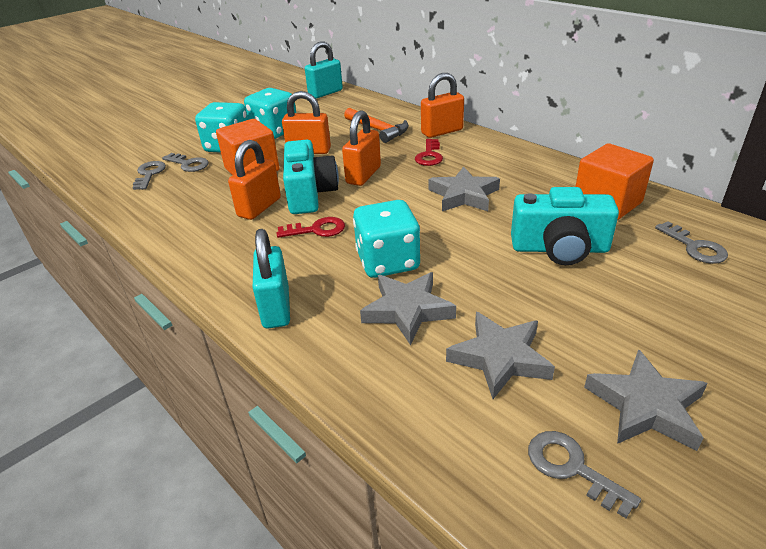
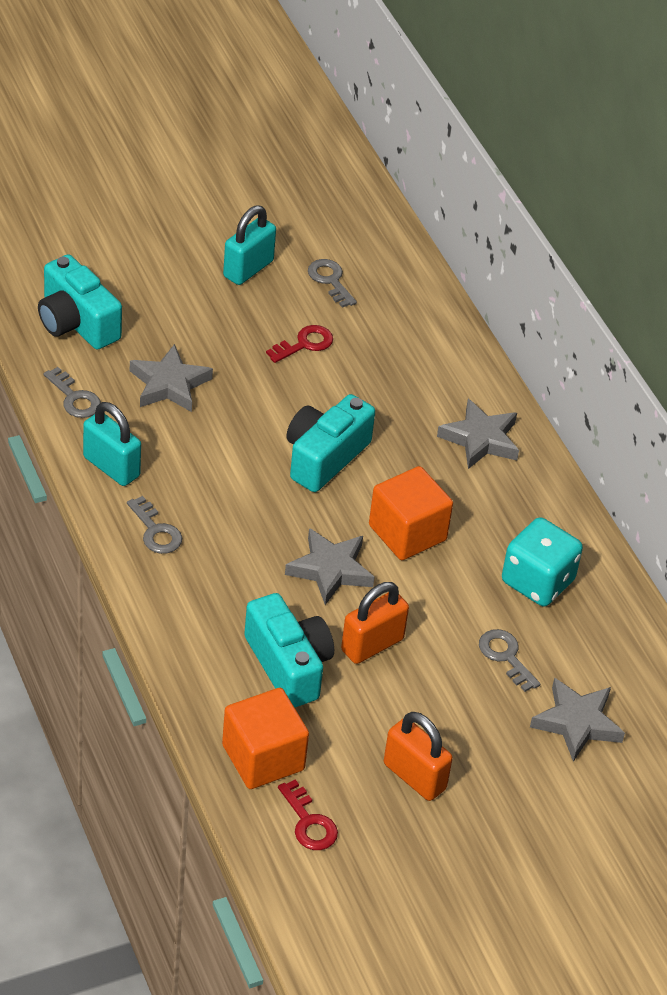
orange hammer: 1 -> 0
orange padlock: 4 -> 2
turquoise camera: 2 -> 3
turquoise dice: 3 -> 1

